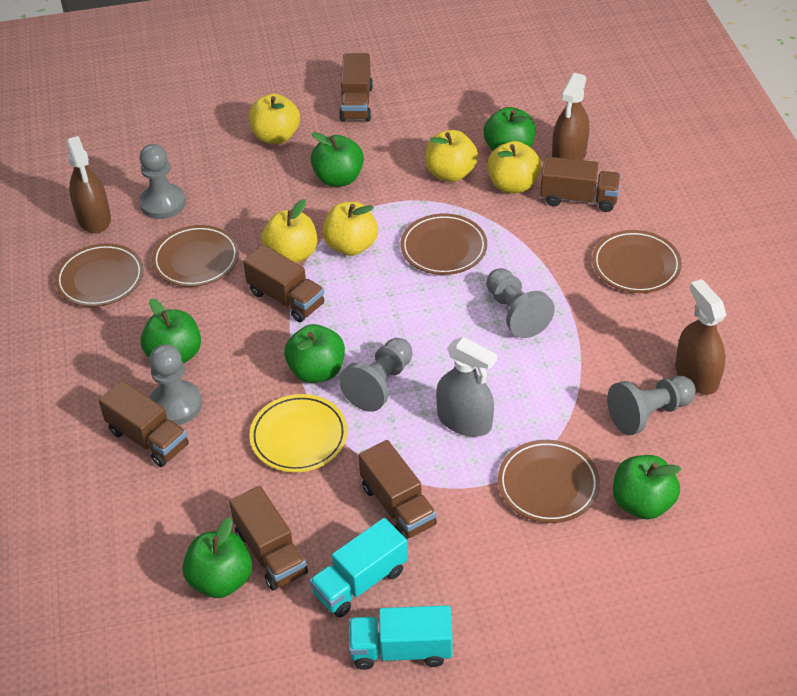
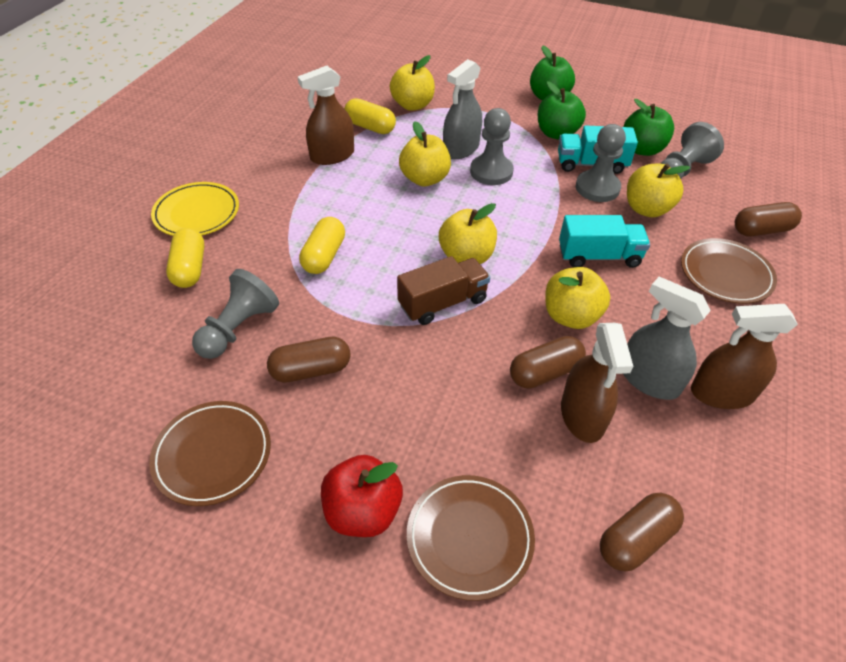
brown capsule: 0 -> 4
brown plate: 5 -> 3
brown truck: 6 -> 1
green apple: 6 -> 3
grey pawn: 5 -> 4
grey spray bottle: 1 -> 2
red apple: 0 -> 1
yellow capsule: 0 -> 3

